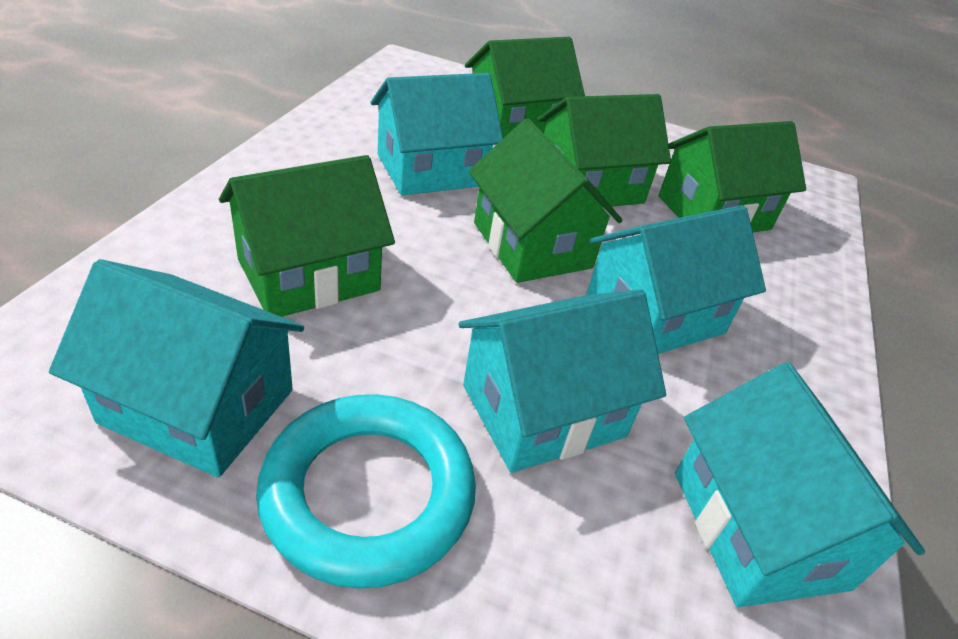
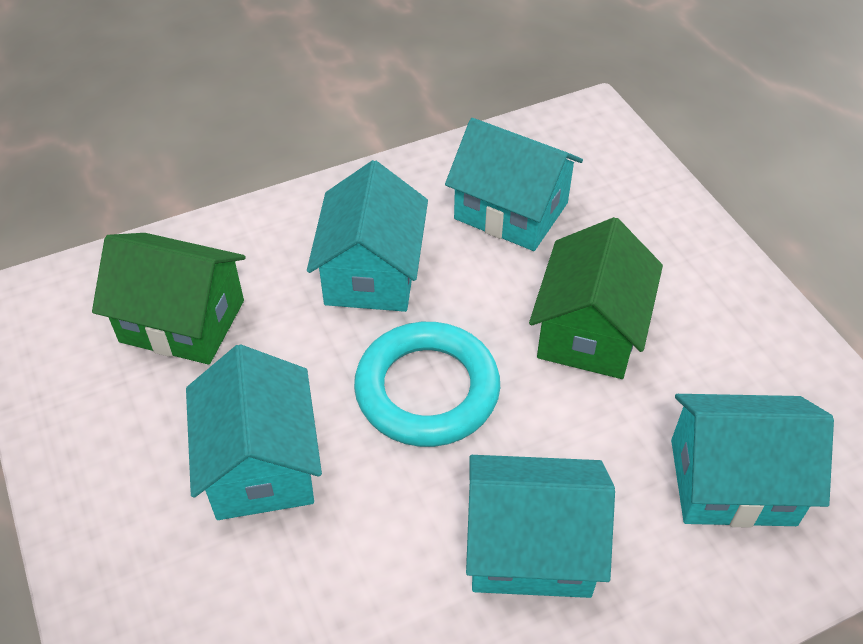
green house: 5 -> 2

